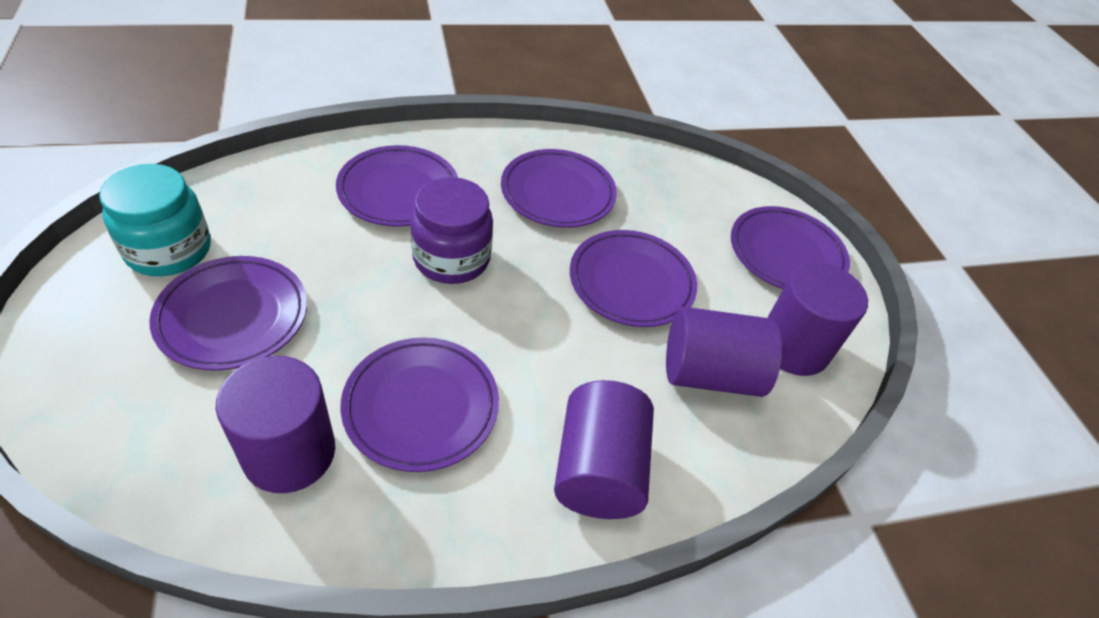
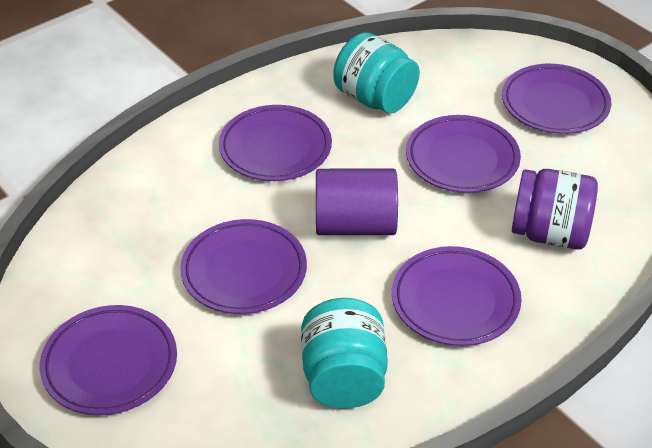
purple cylinder: 4 -> 1
turquoise jar: 1 -> 2

